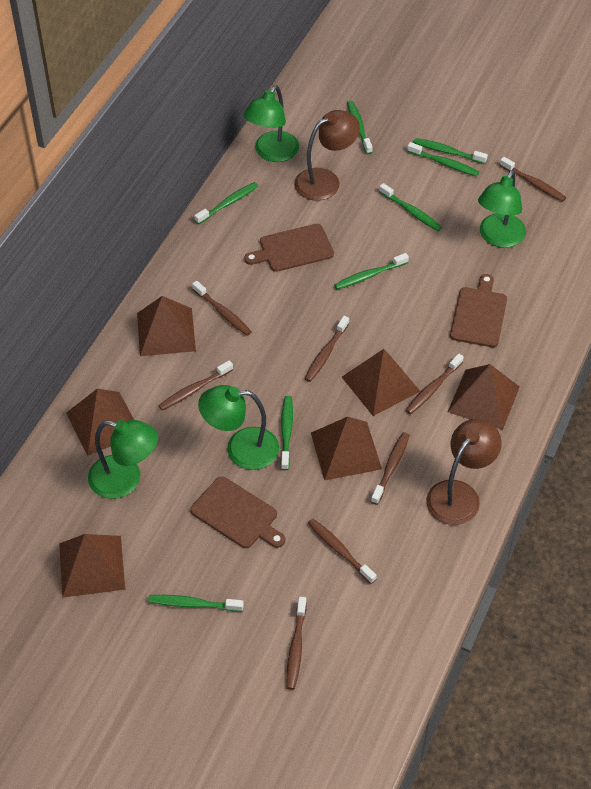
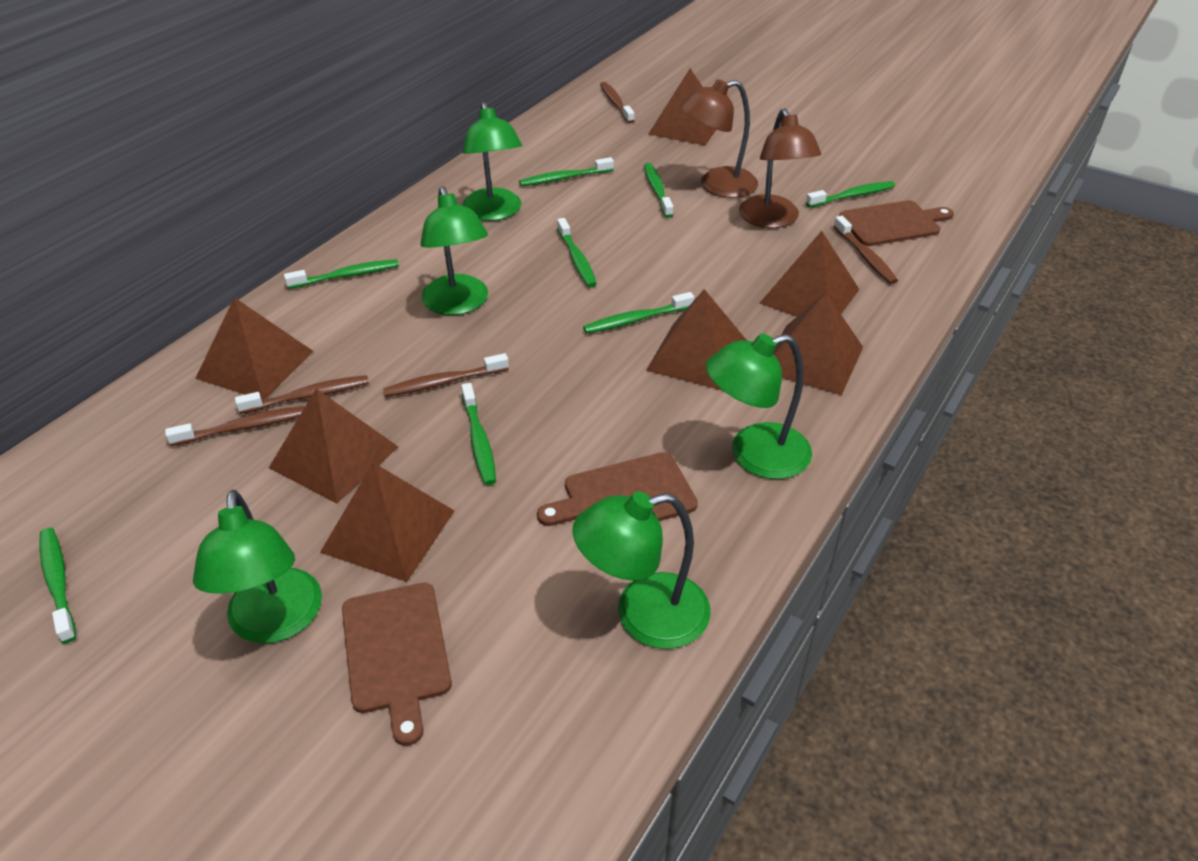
brown pyramid: 6 -> 7
brown toothbrush: 8 -> 5
green lamp: 4 -> 5

